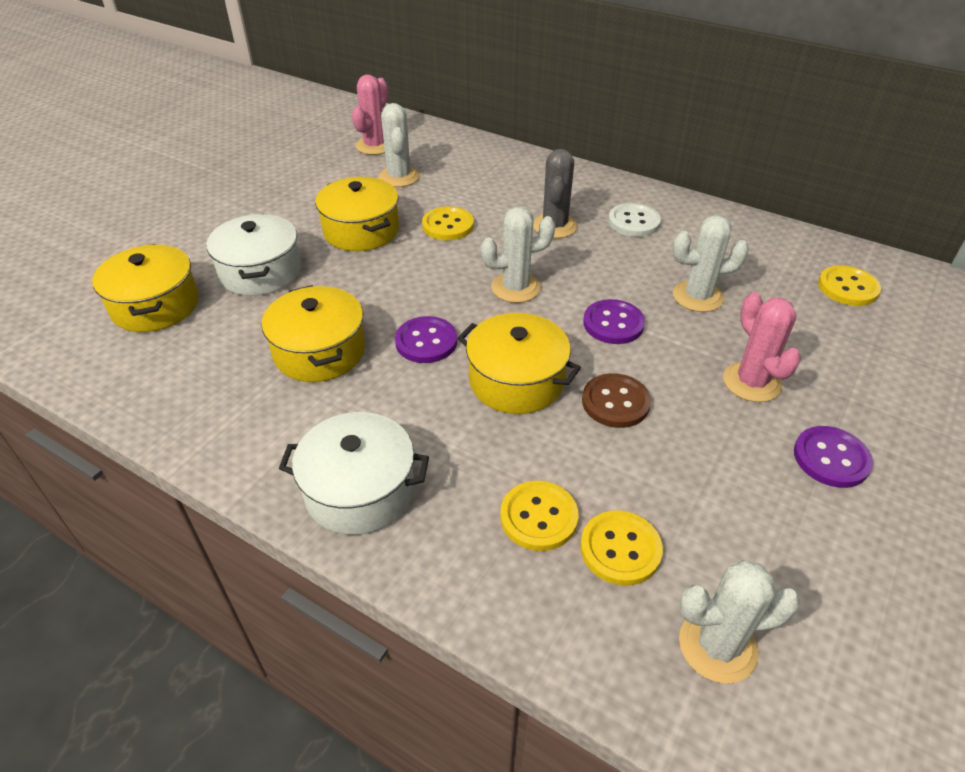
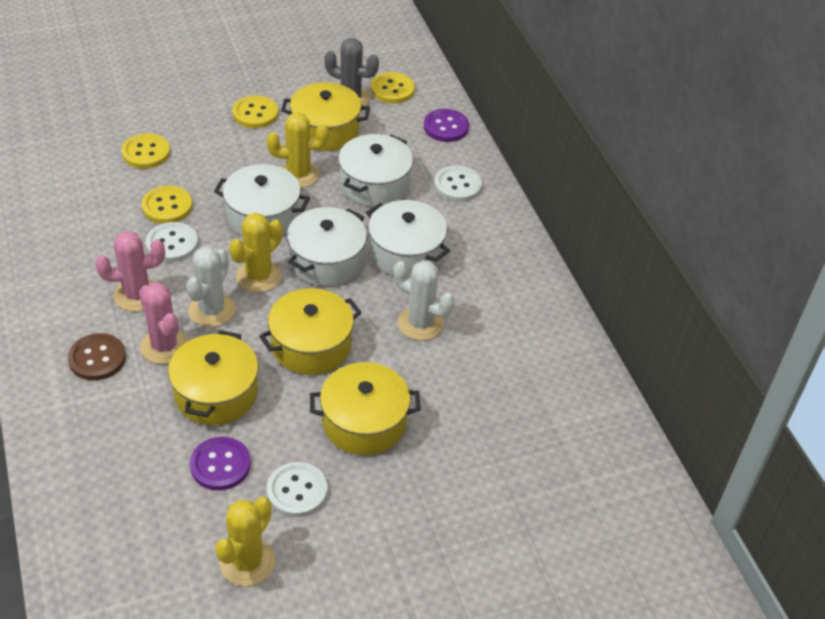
purple button: 3 -> 2
white button: 1 -> 3
white cactus: 4 -> 2
white pot: 2 -> 4
yellow cactus: 0 -> 3

